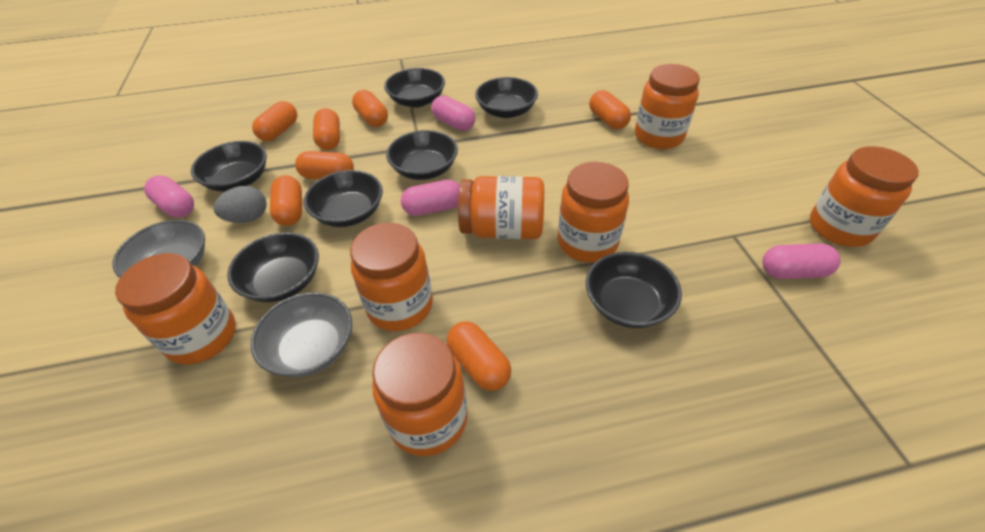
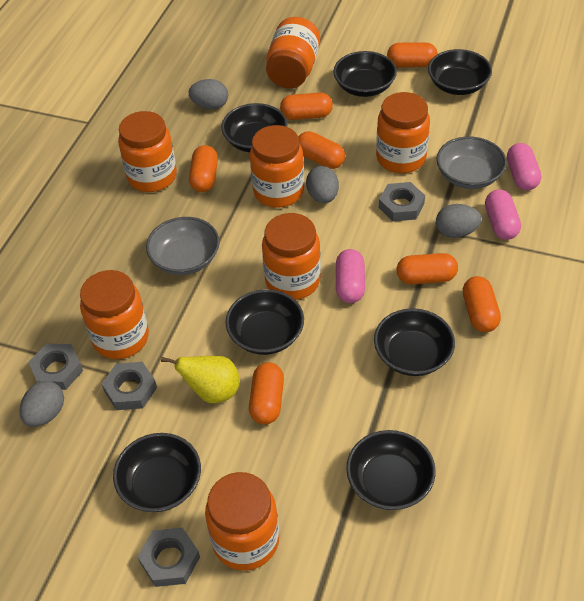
grey egg: 1 -> 4
grey nut: 0 -> 4
pink capsule: 4 -> 3
yellow pear: 0 -> 1

